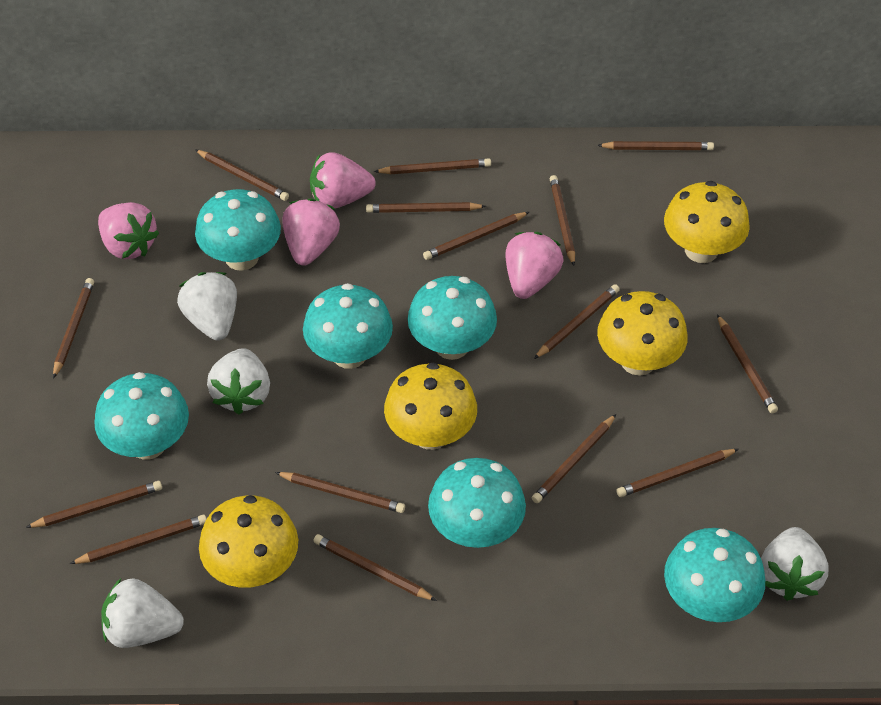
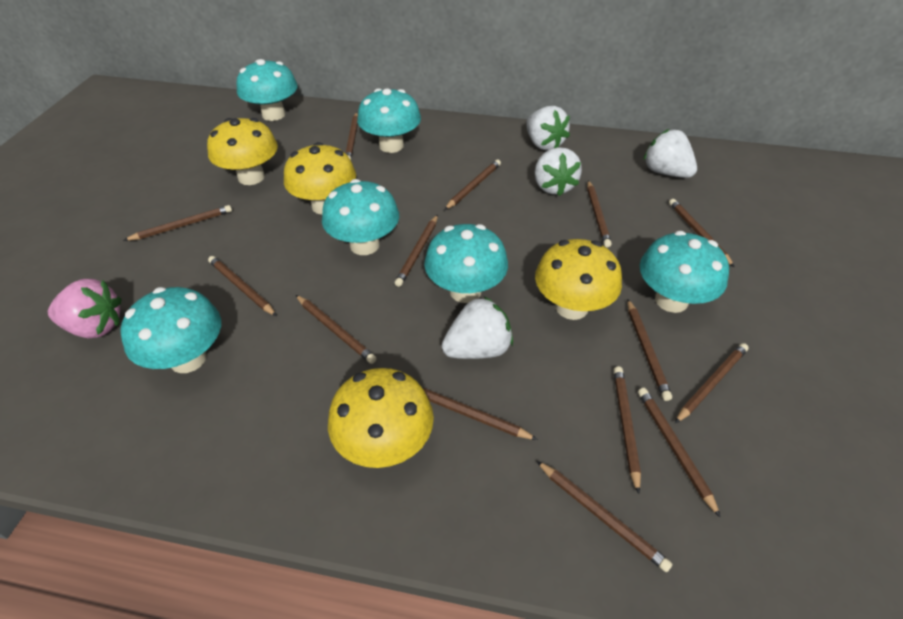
brown pencil: 15 -> 14
pink strawberry: 4 -> 1

